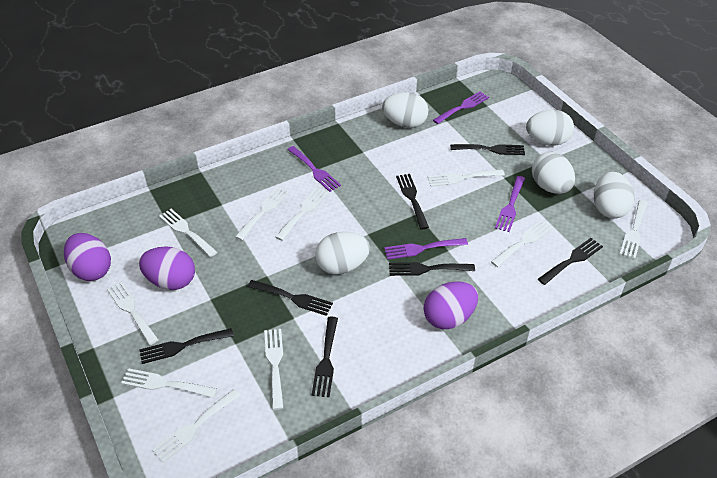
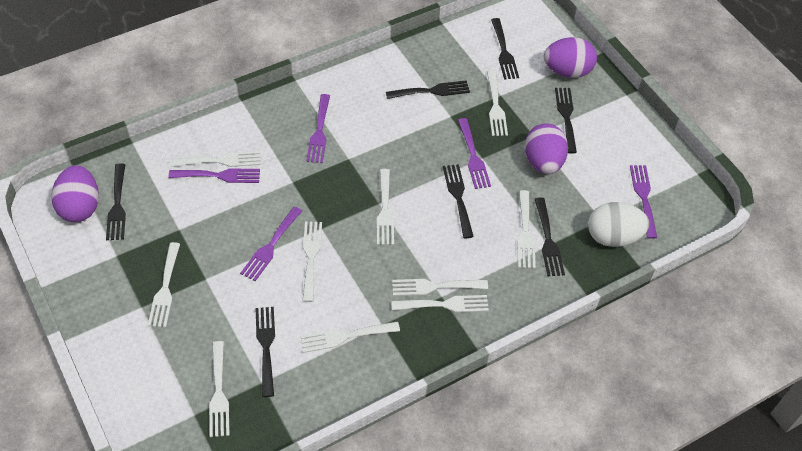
purple fork: 4 -> 5
white egg: 5 -> 1

